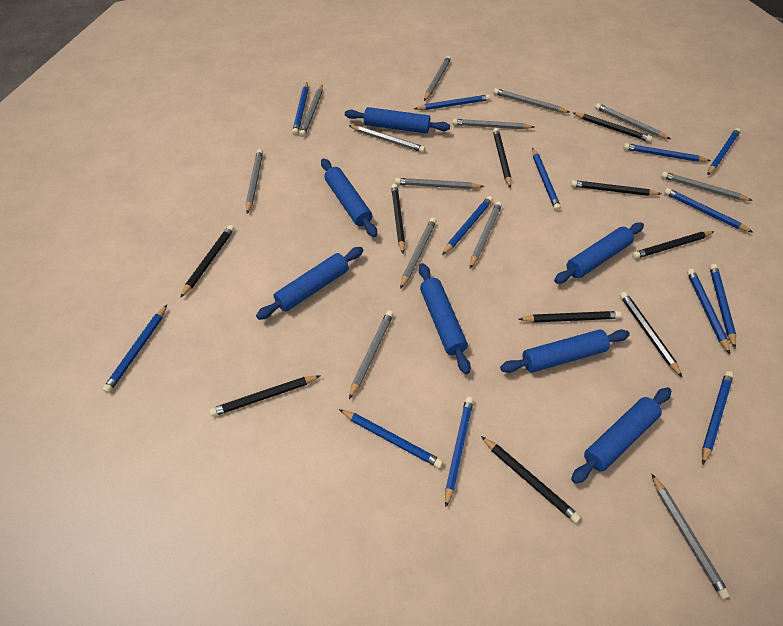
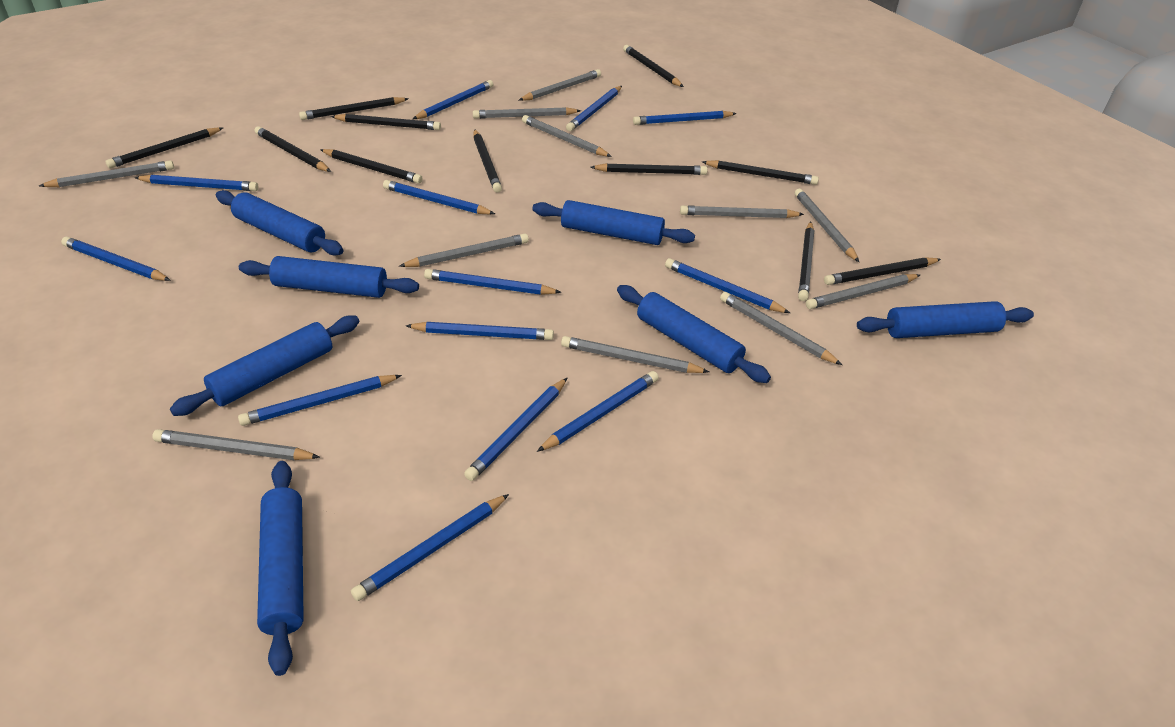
black pencil: 10 -> 11
grey pencil: 13 -> 11

